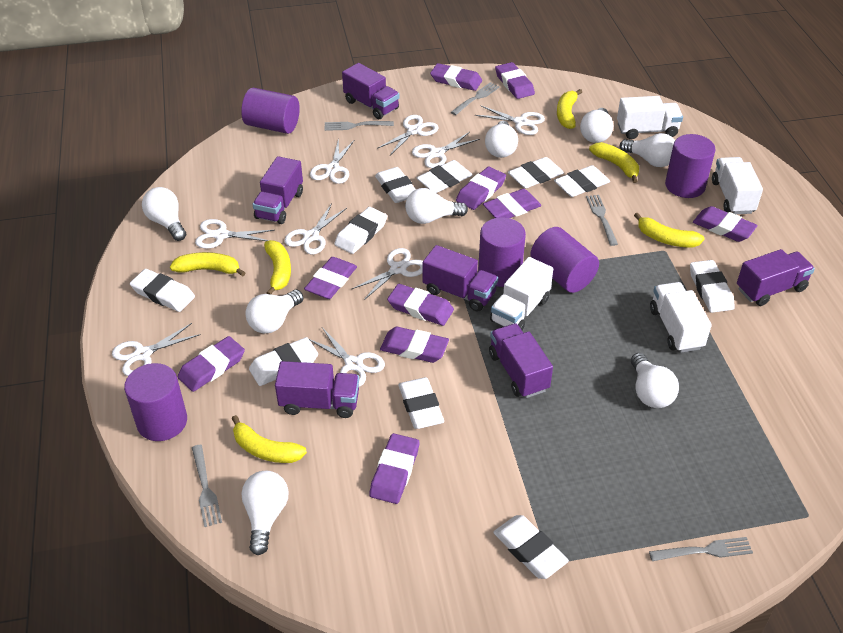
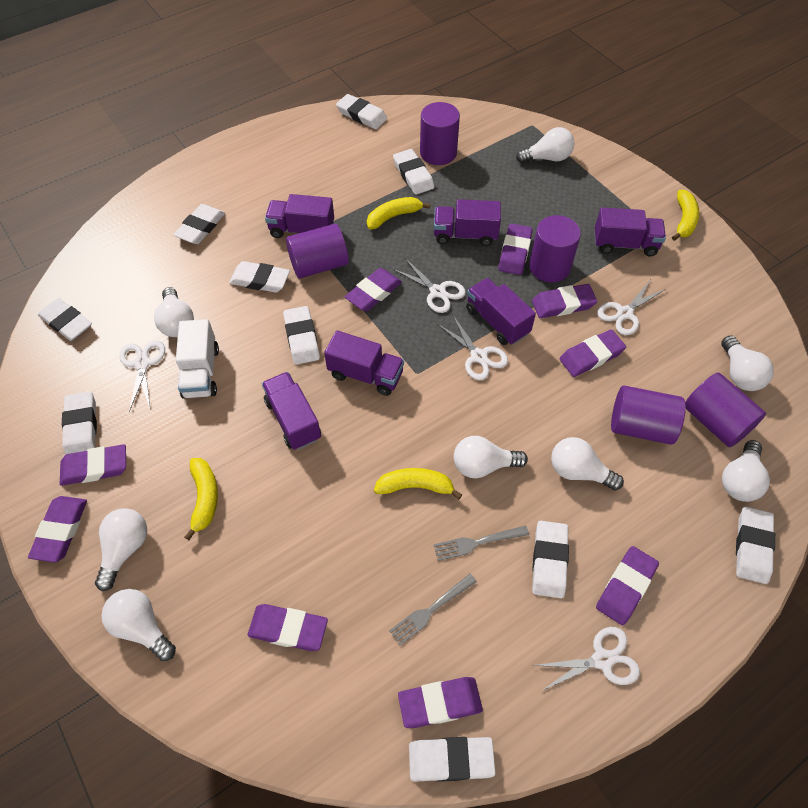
grey fork: 5 -> 2
purple eraser: 10 -> 9
white scissors: 9 -> 5
white truck: 4 -> 1
yellow banana: 6 -> 4

